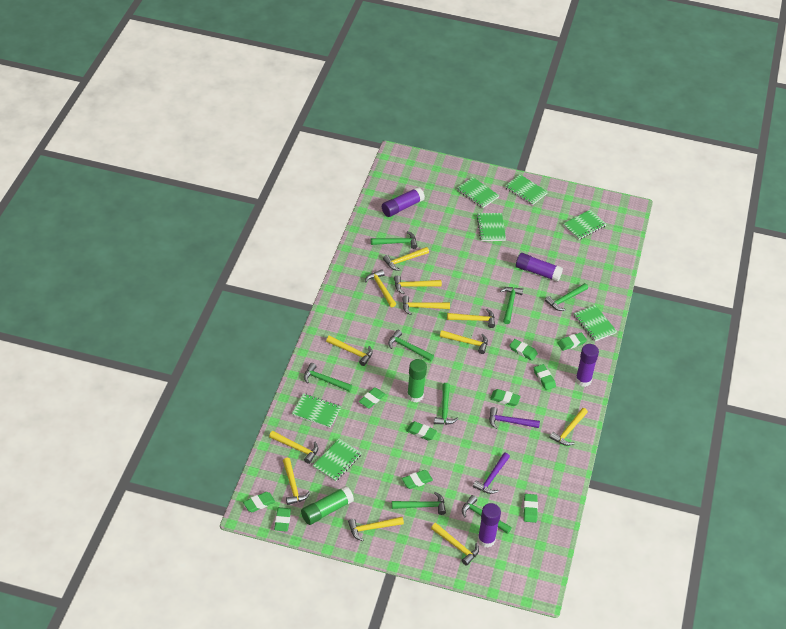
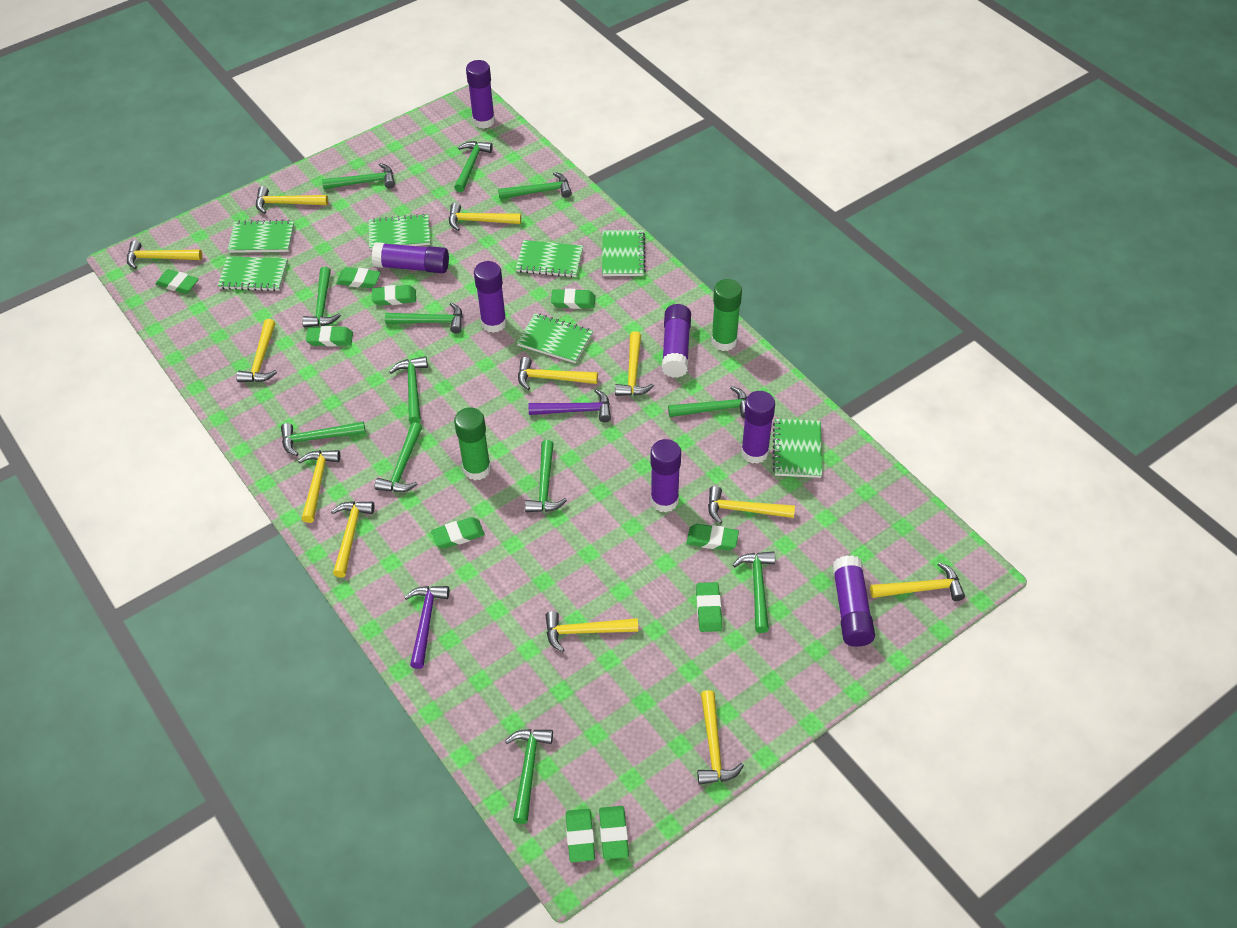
green hammer: 8 -> 12
purple glue stick: 4 -> 7

